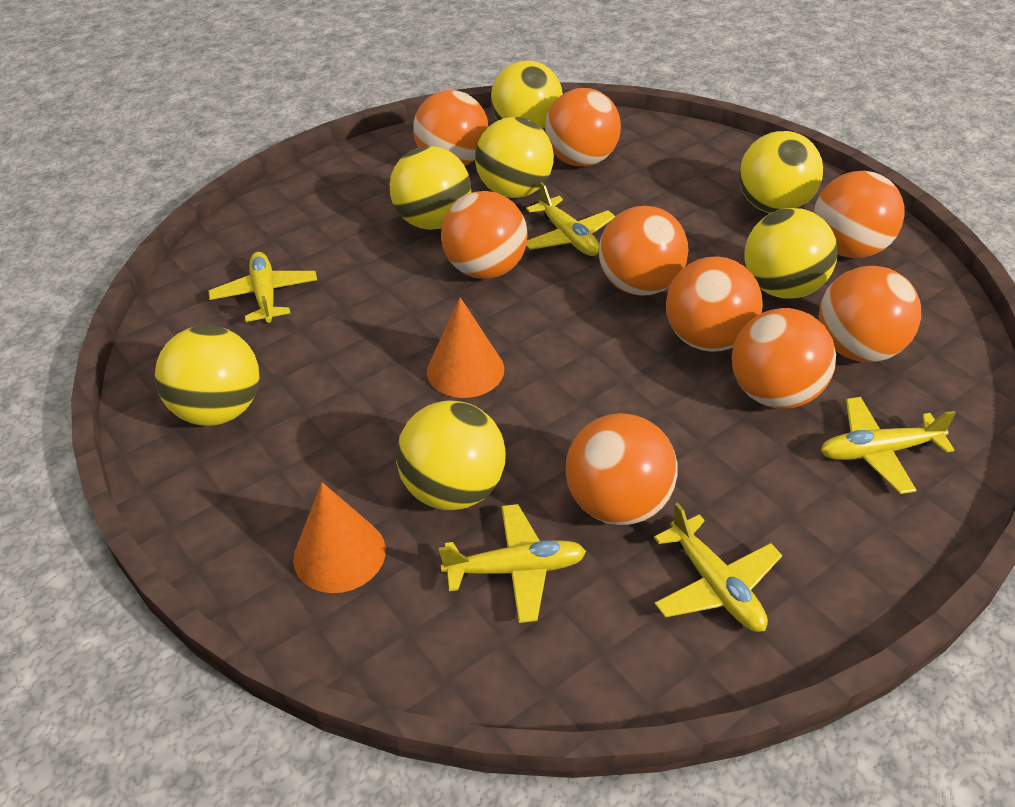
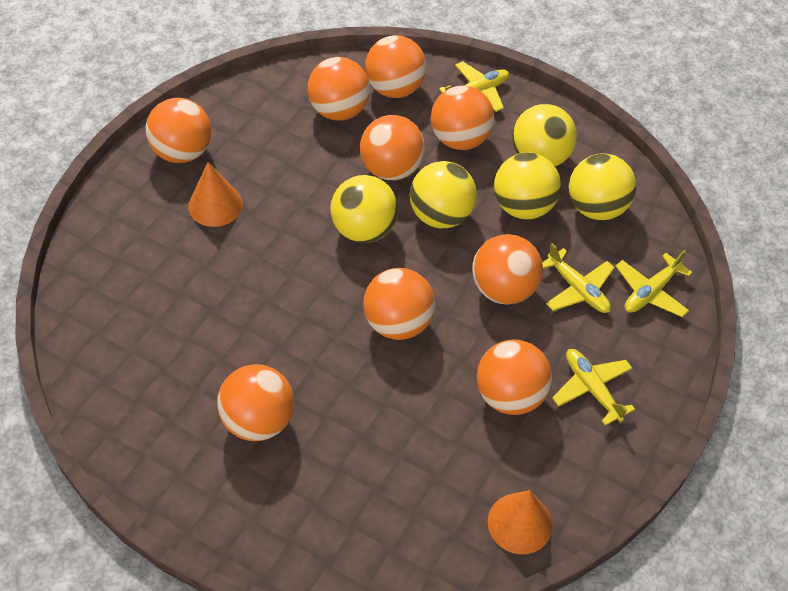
yellow ball: 7 -> 5
yellow plane: 5 -> 4

